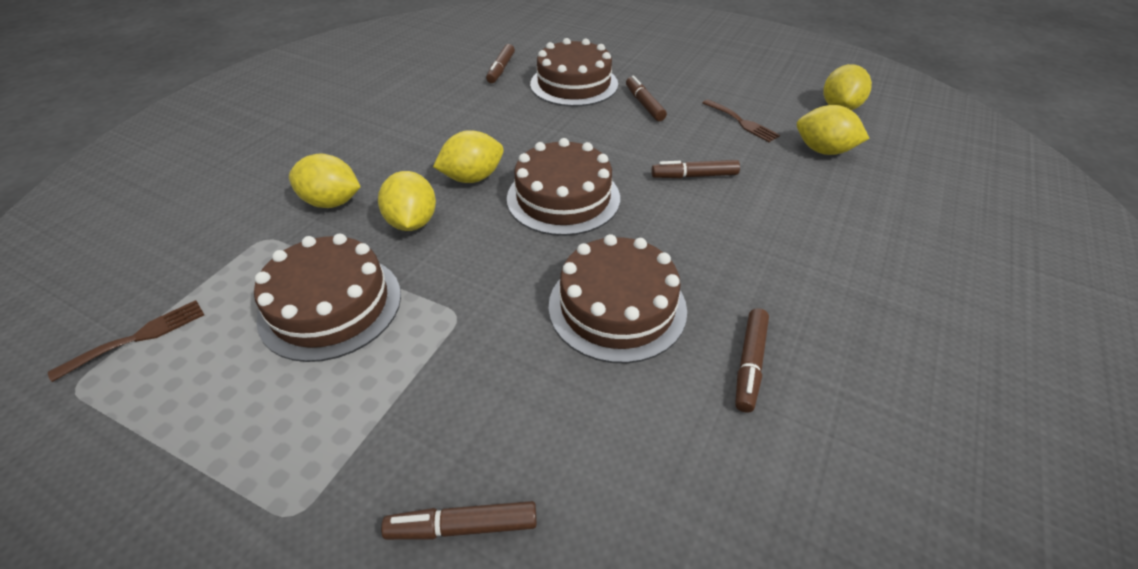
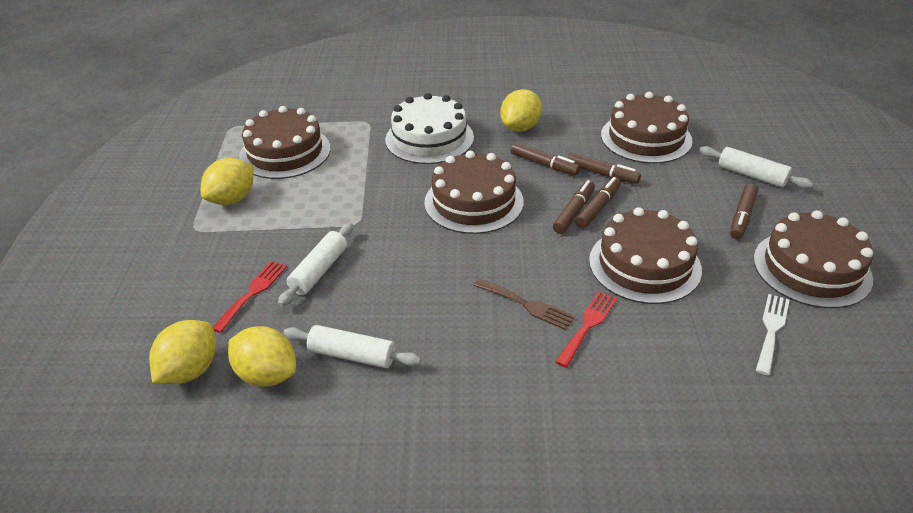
brown cake: 4 -> 5
brown fork: 2 -> 1
red fork: 0 -> 2
white cake: 0 -> 1
white fork: 0 -> 1
white rolling pin: 0 -> 3
yellow lemon: 5 -> 4

